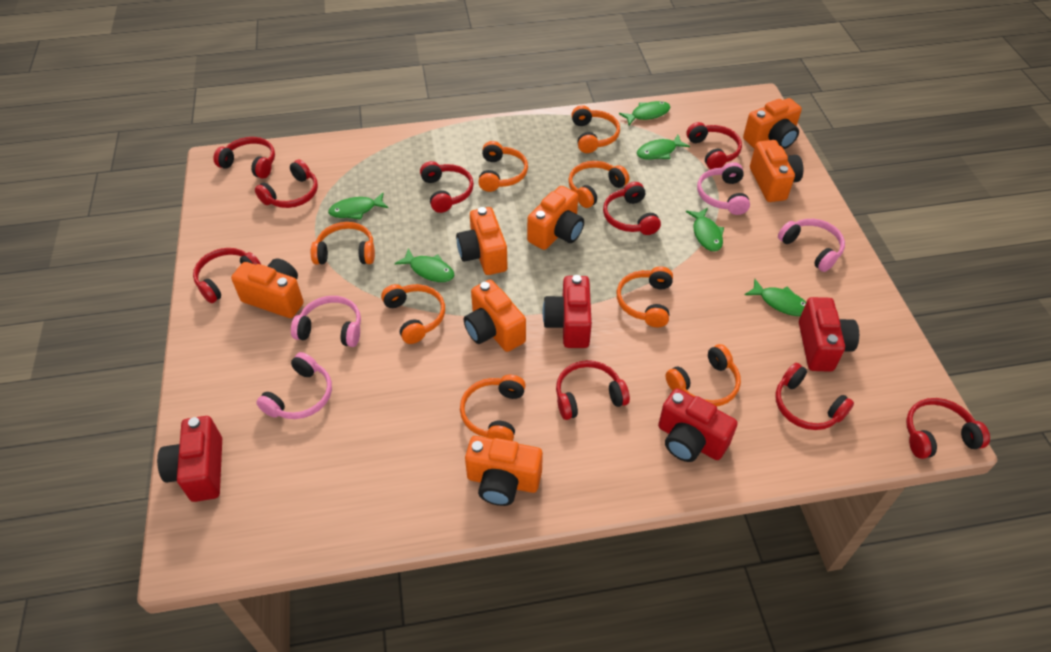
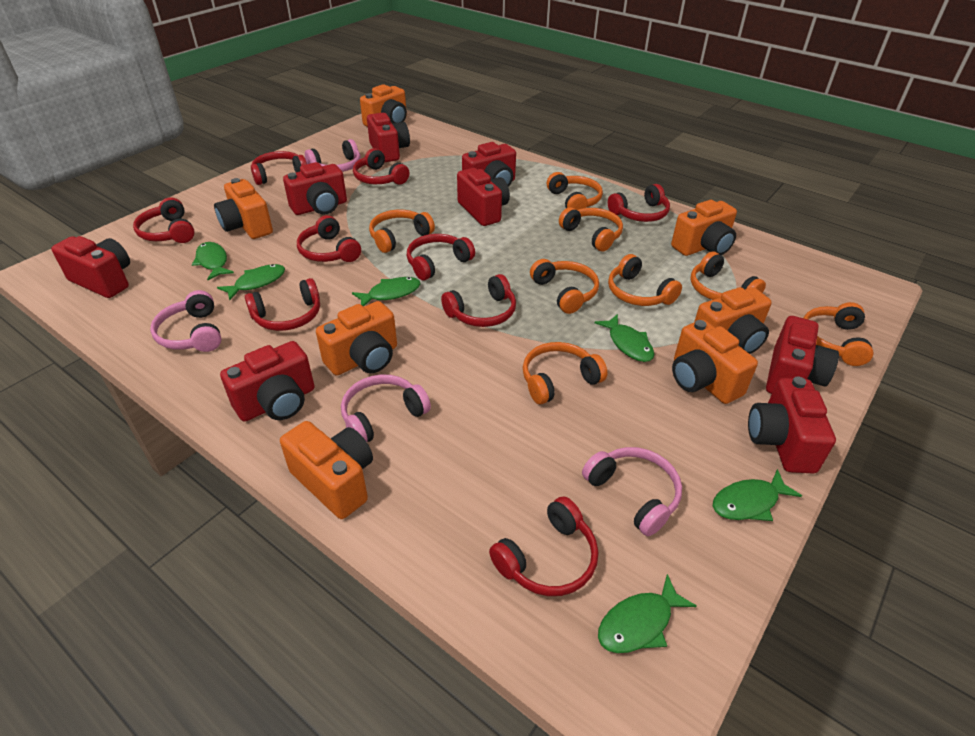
red camera: 4 -> 8

